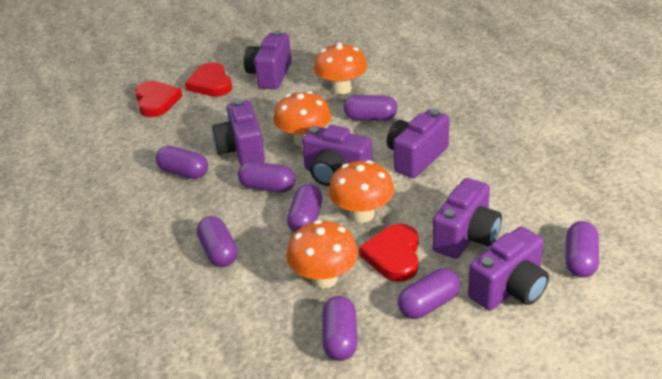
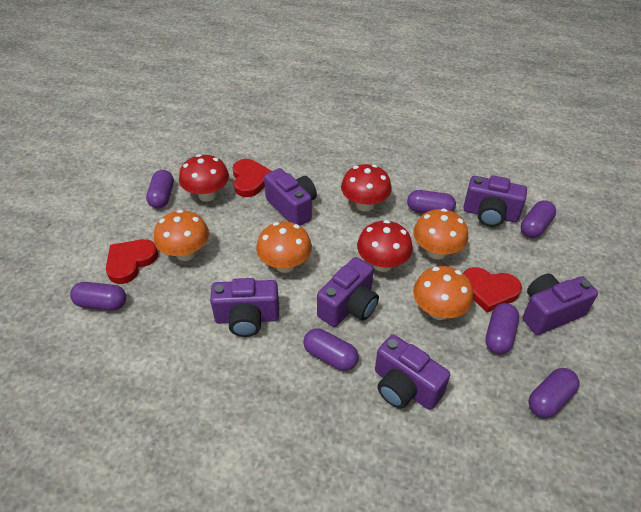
purple capsule: 8 -> 7
red mushroom: 0 -> 3

